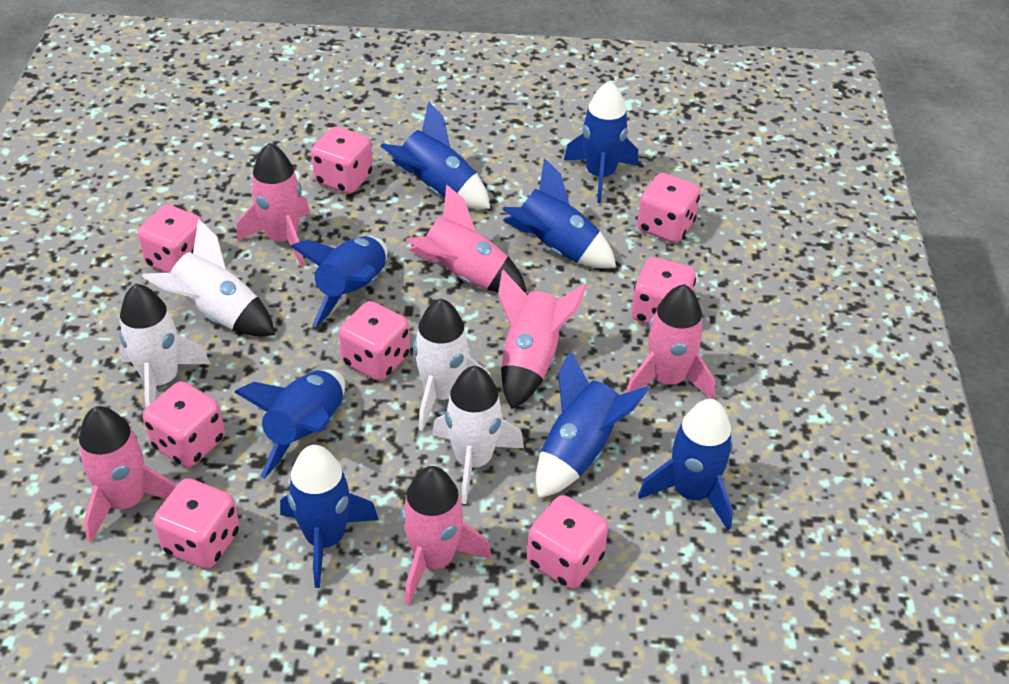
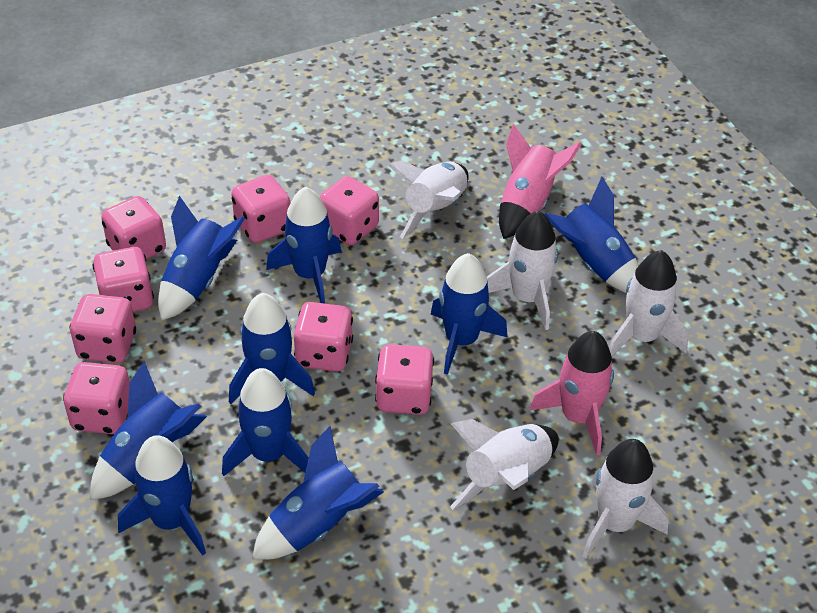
blue rocket: 8 -> 9
pink rocket: 6 -> 2
white rocket: 4 -> 5

